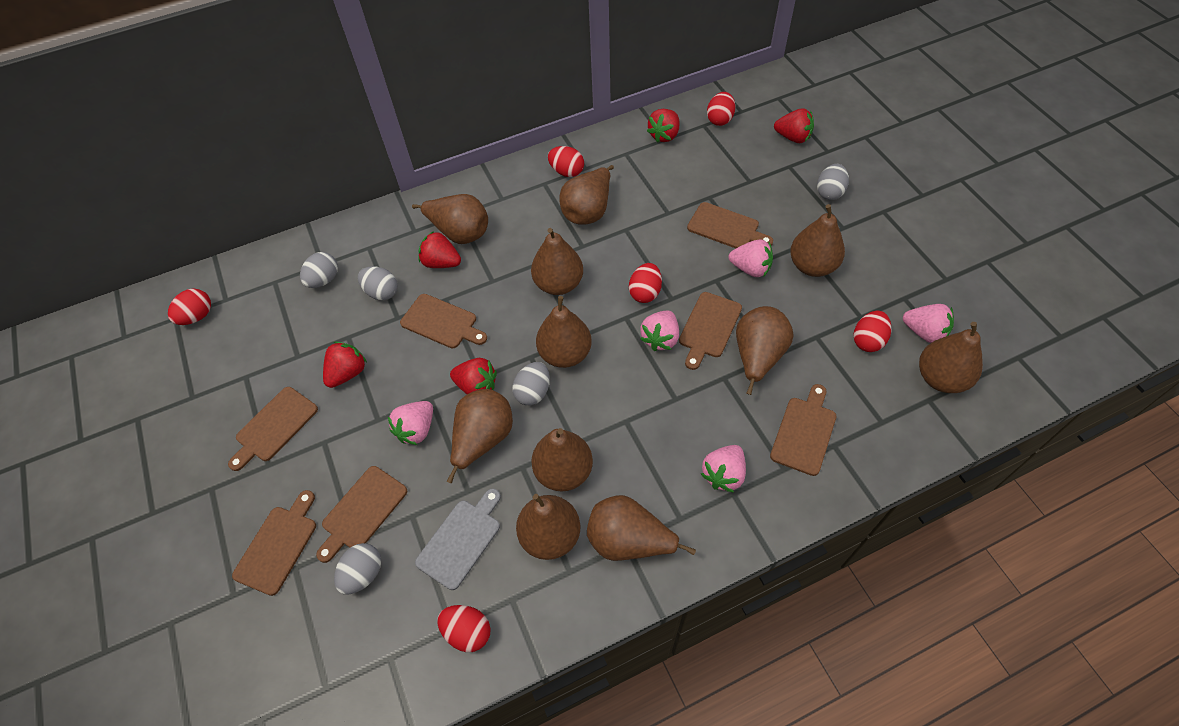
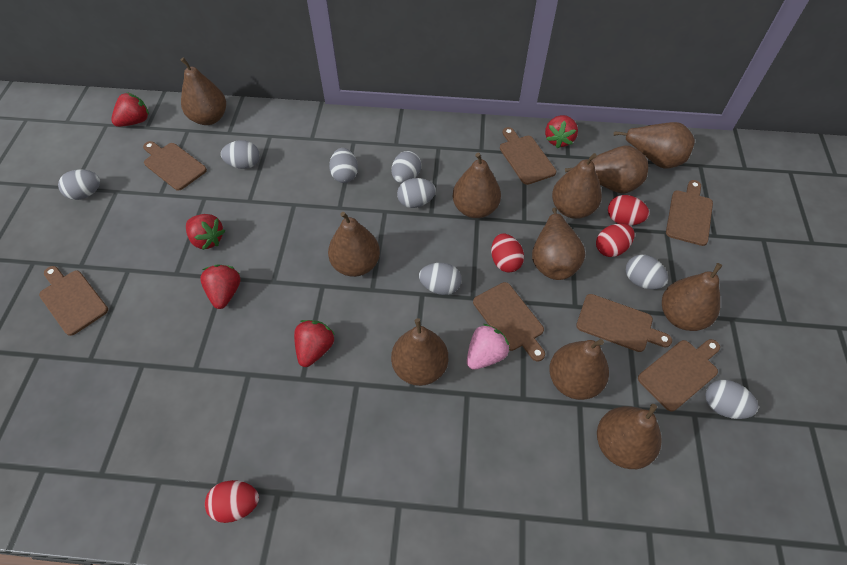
grey cutting board: 1 -> 0
grey egg: 5 -> 8
pink strawberry: 5 -> 1
red egg: 6 -> 4

